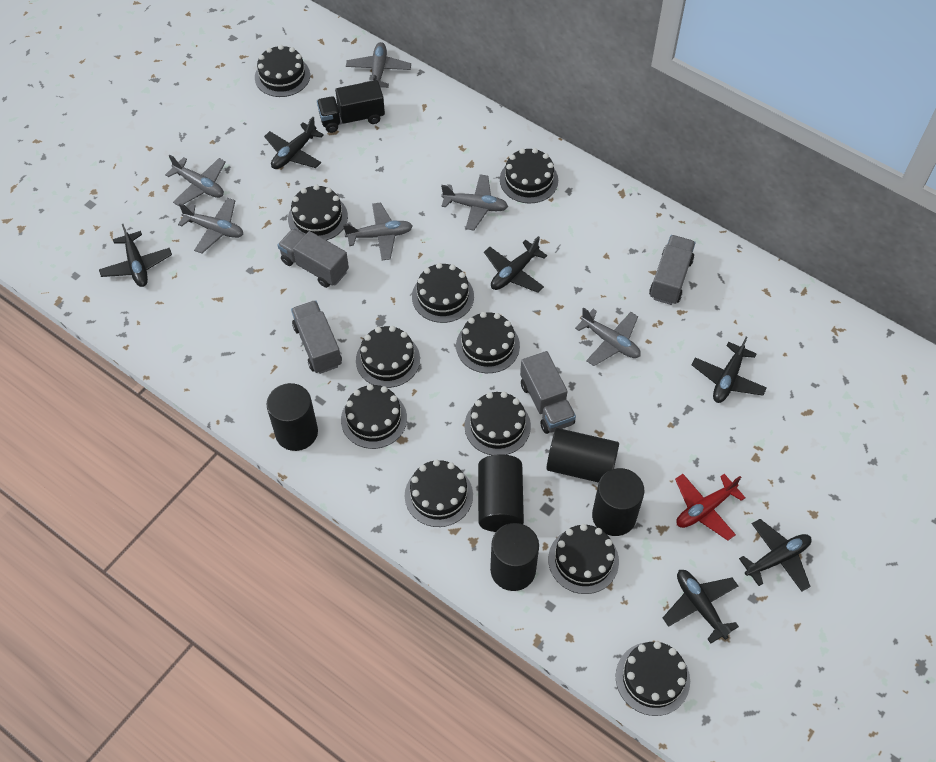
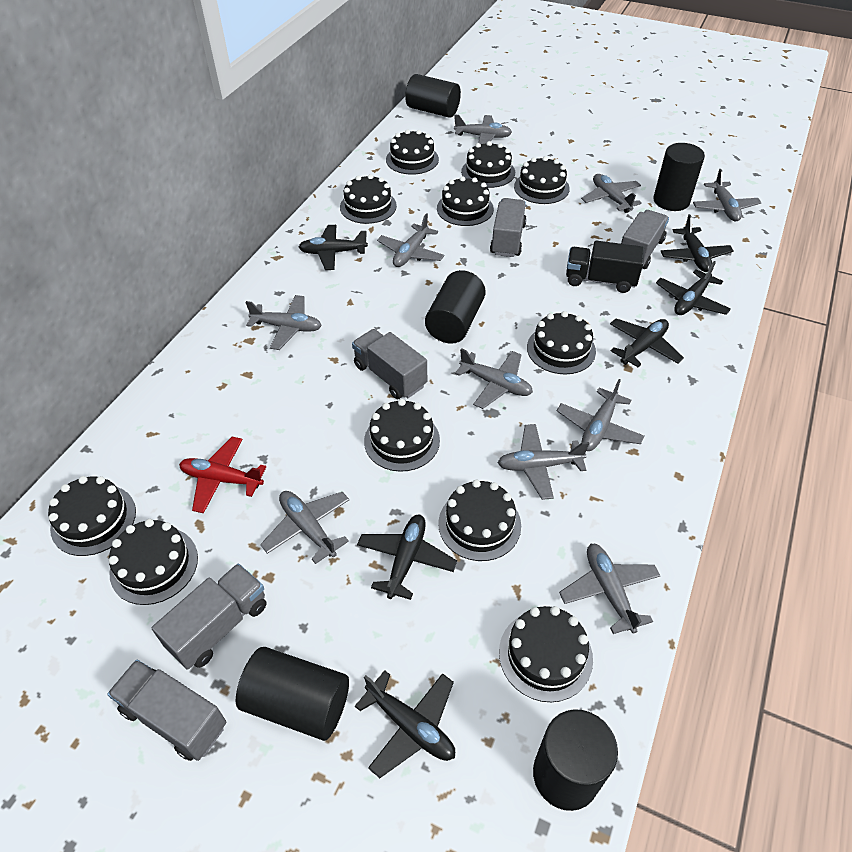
grey plane: 6 -> 10
grey truck: 4 -> 5

